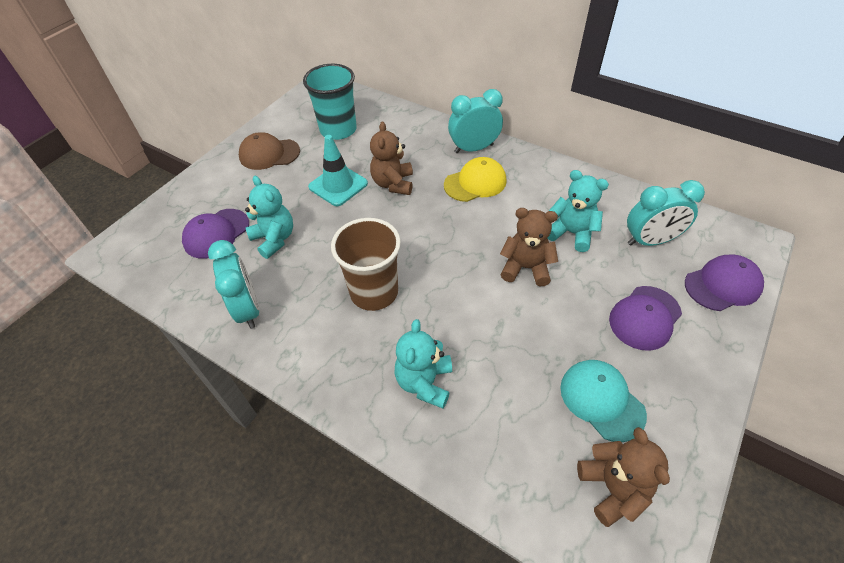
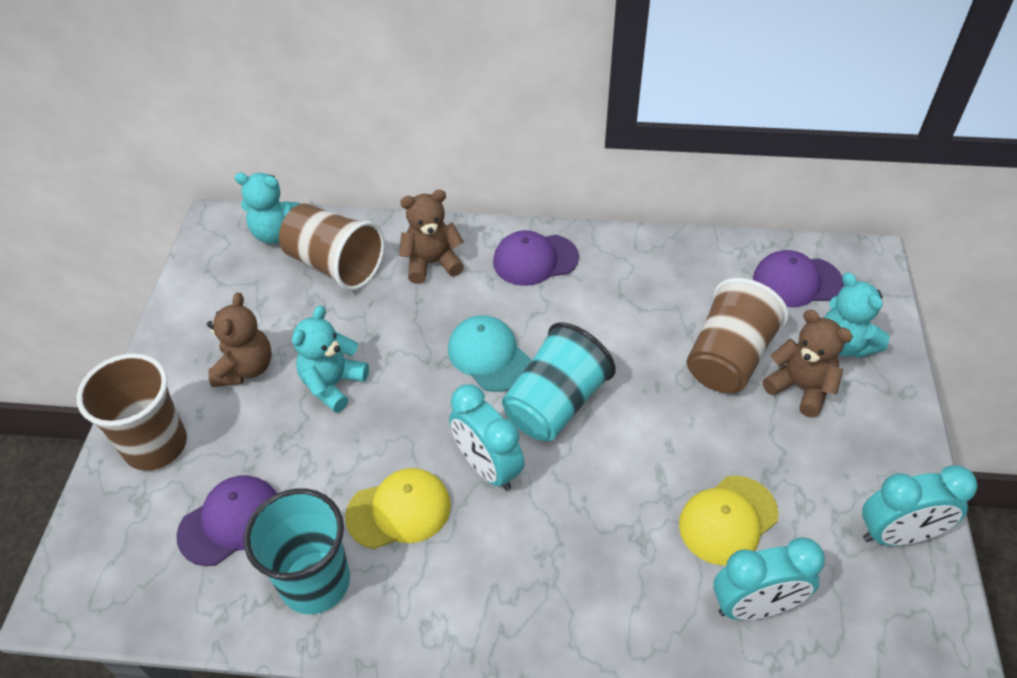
brown cap: 1 -> 0
brown cup: 1 -> 3
turquoise cup: 1 -> 2
turquoise traffic cone: 1 -> 0
yellow cap: 1 -> 2

